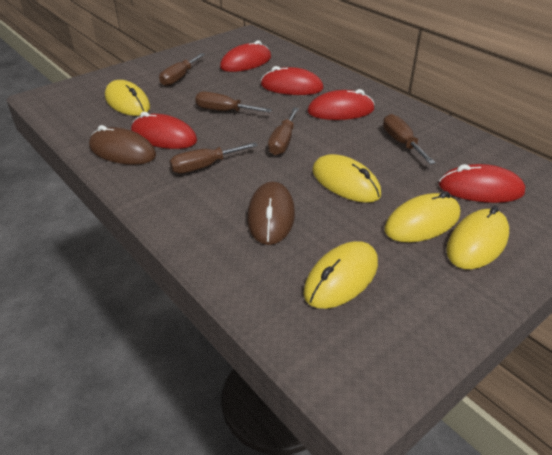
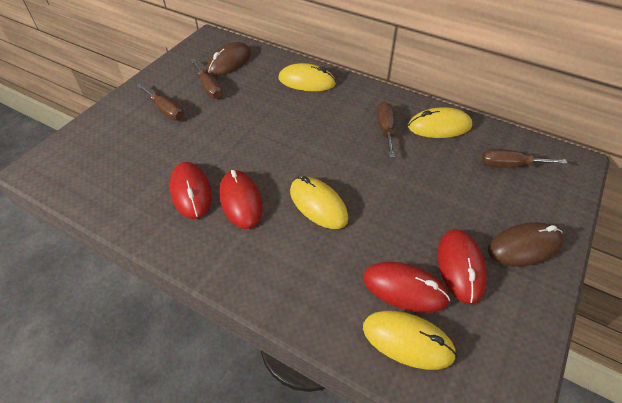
brown screwdriver: 5 -> 4
red mouse: 5 -> 4
yellow mouse: 5 -> 4

